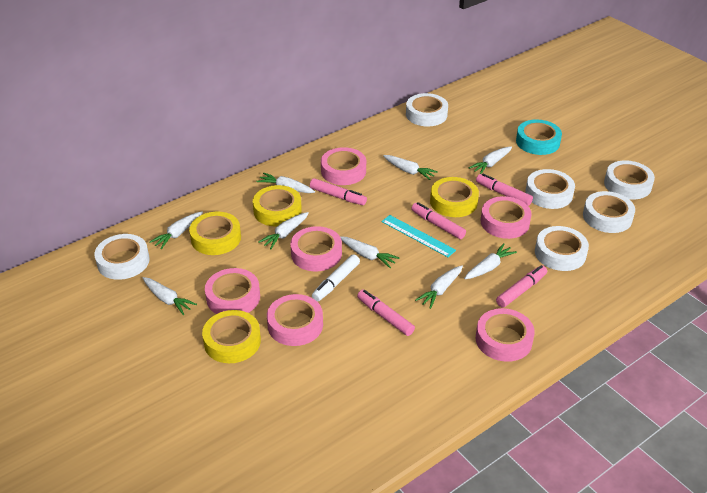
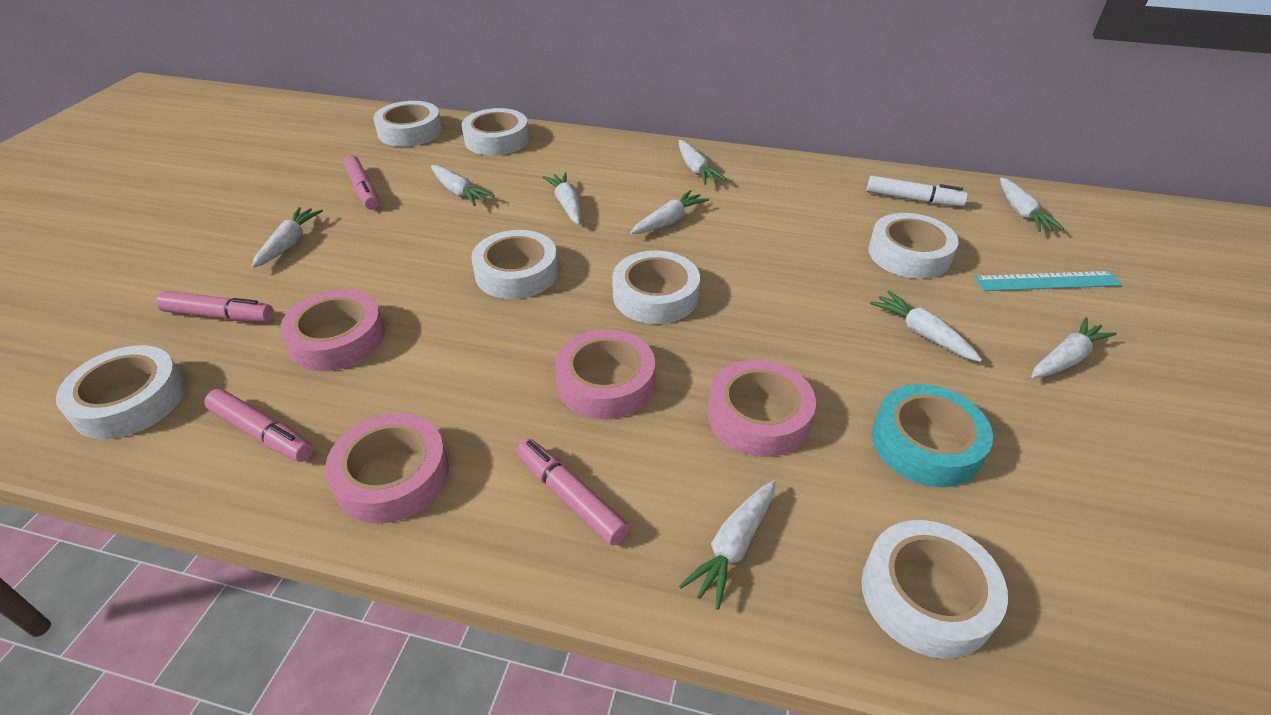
pink marker: 5 -> 4
pink tape: 6 -> 4
white tape: 6 -> 7
yellow tape: 4 -> 0

